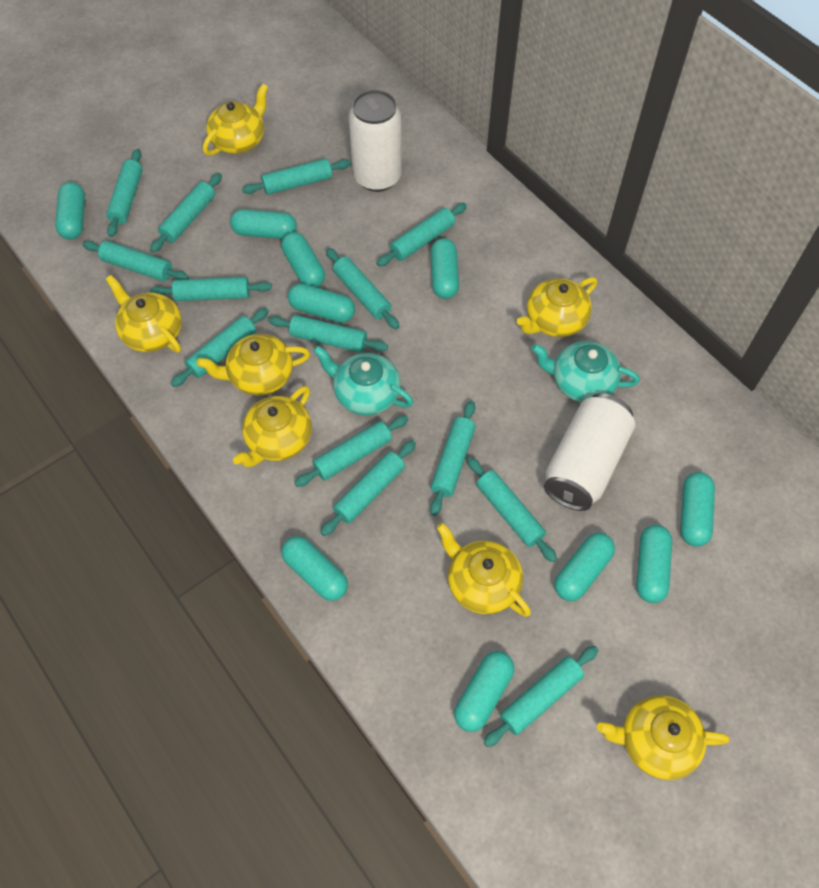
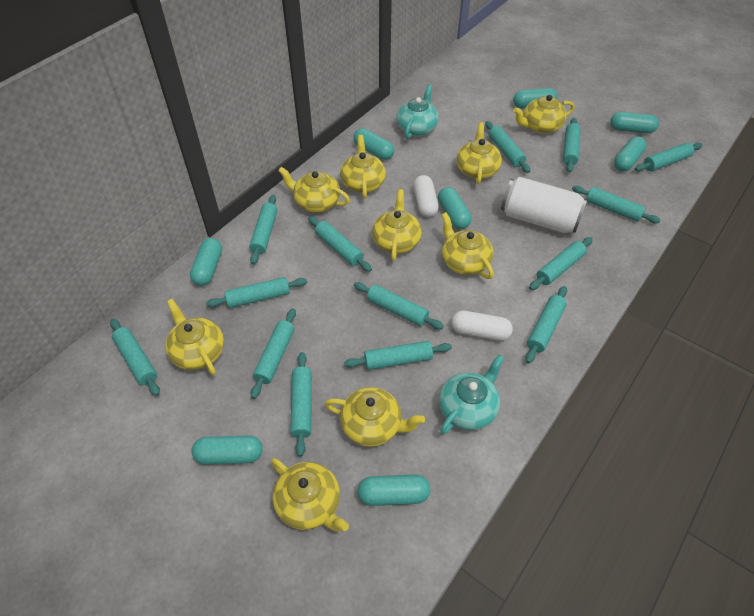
turquoise capsule: 10 -> 8
white can: 2 -> 1
white capsule: 0 -> 2
yellow teapot: 7 -> 9

